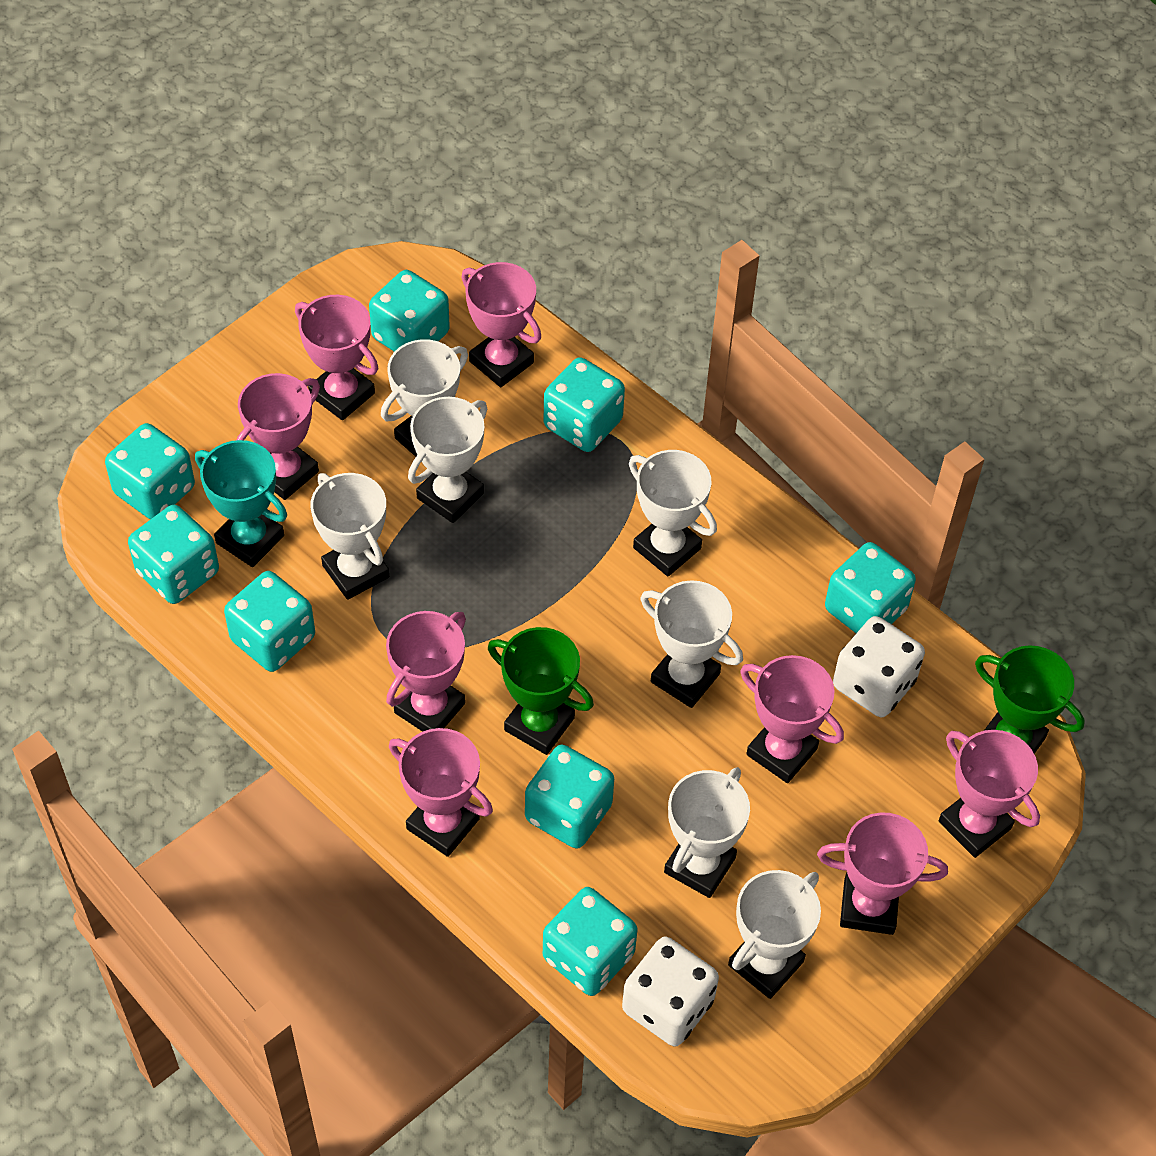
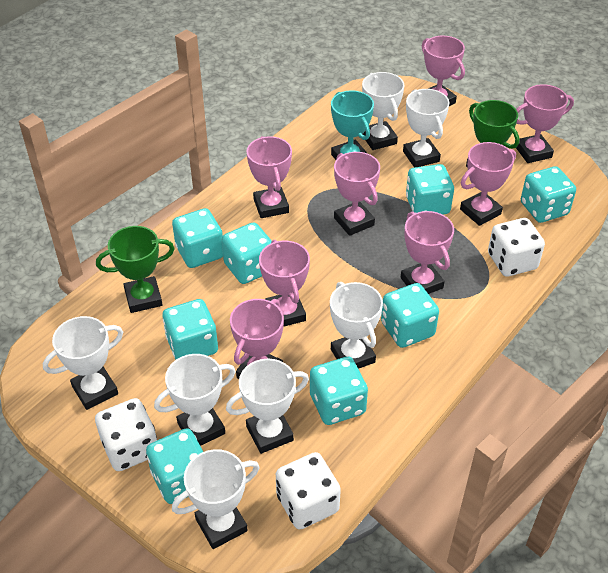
white dice: 2 -> 3

